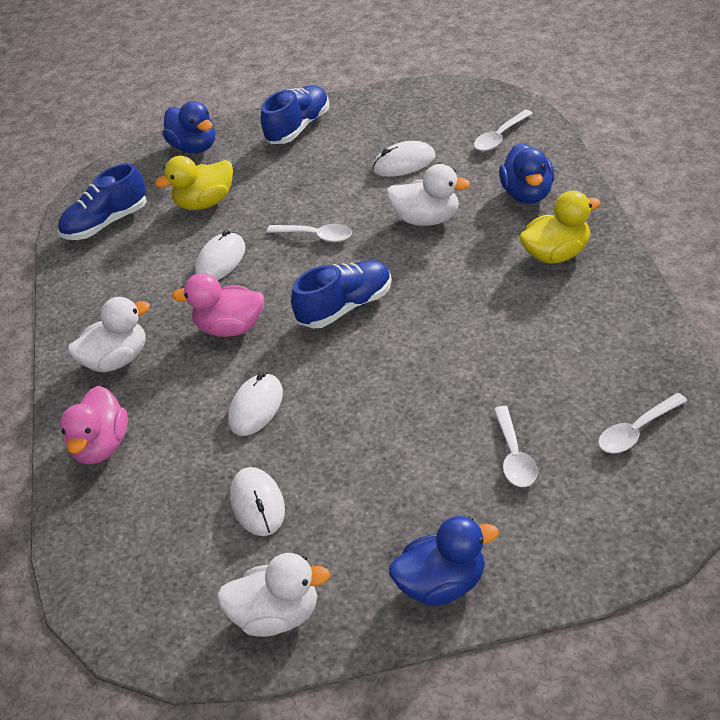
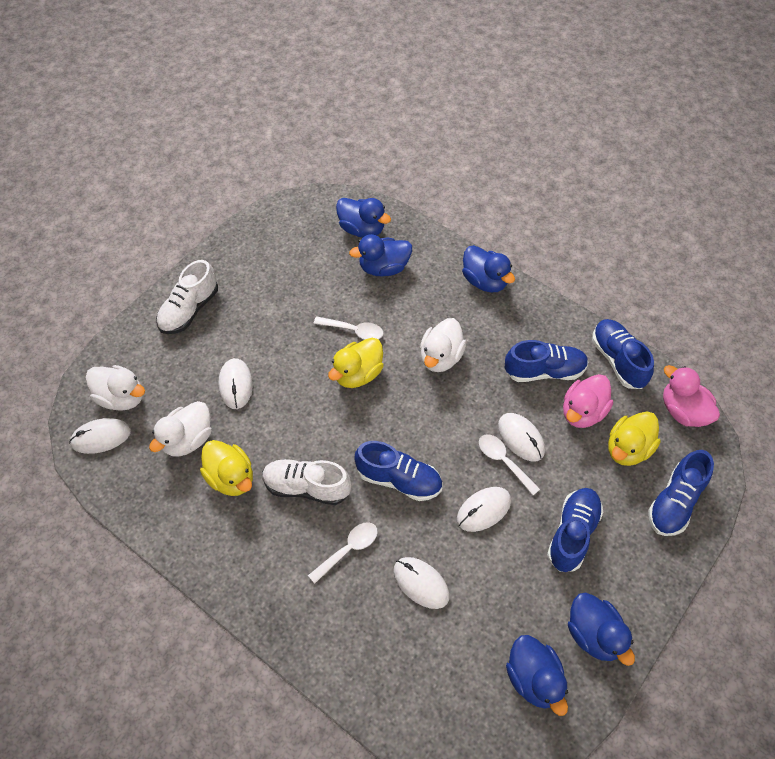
blue duck: 3 -> 5
blue shoe: 3 -> 5
white mouse: 4 -> 5
white shoe: 0 -> 2
white spoon: 4 -> 3
yellow duck: 2 -> 3

